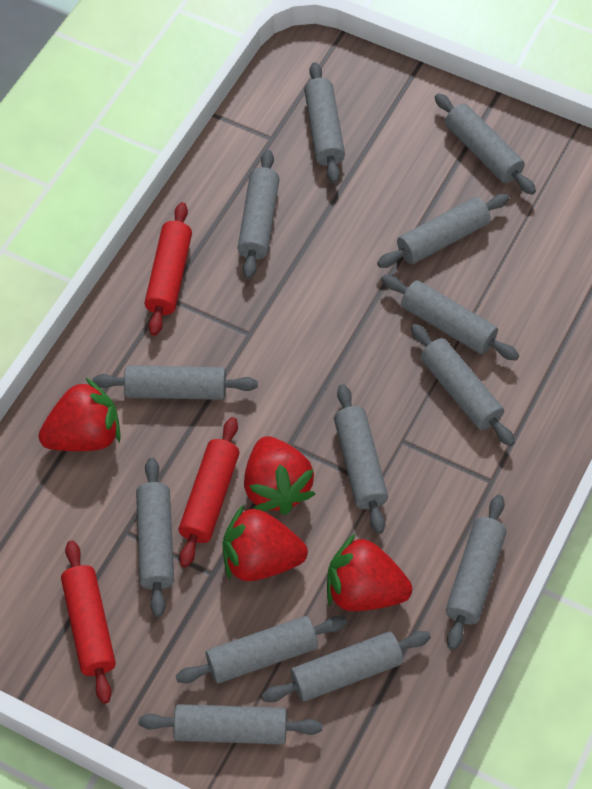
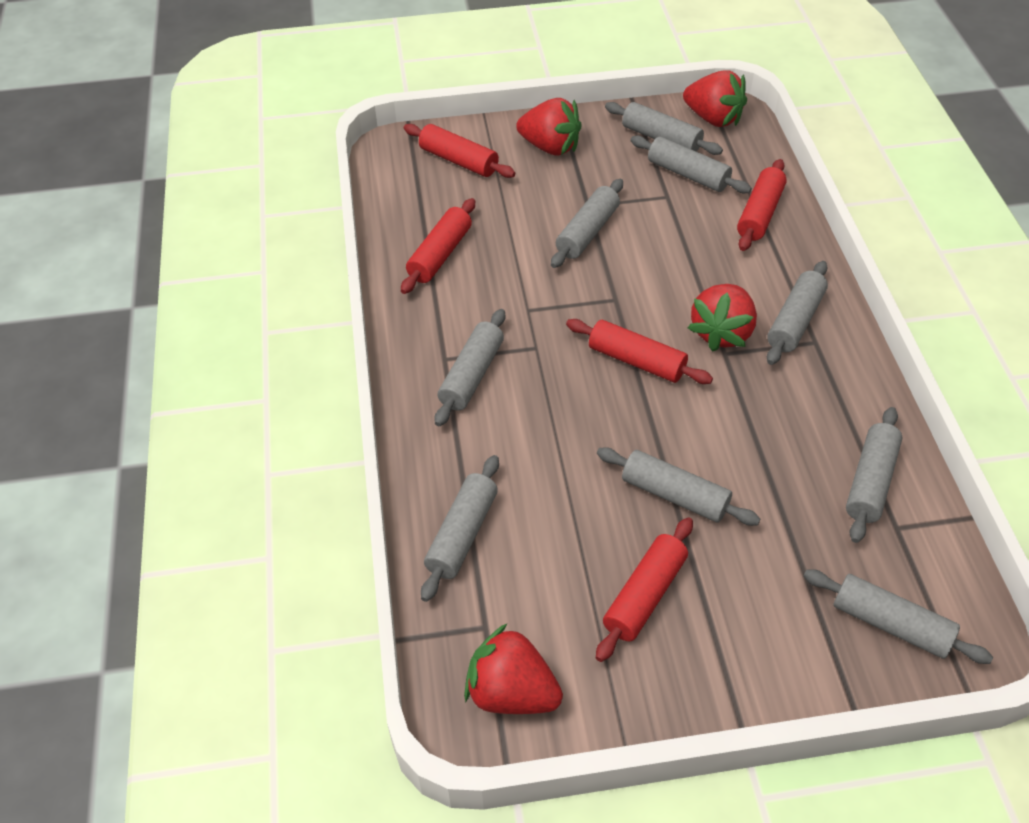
grey rolling pin: 13 -> 9
red rolling pin: 3 -> 5

